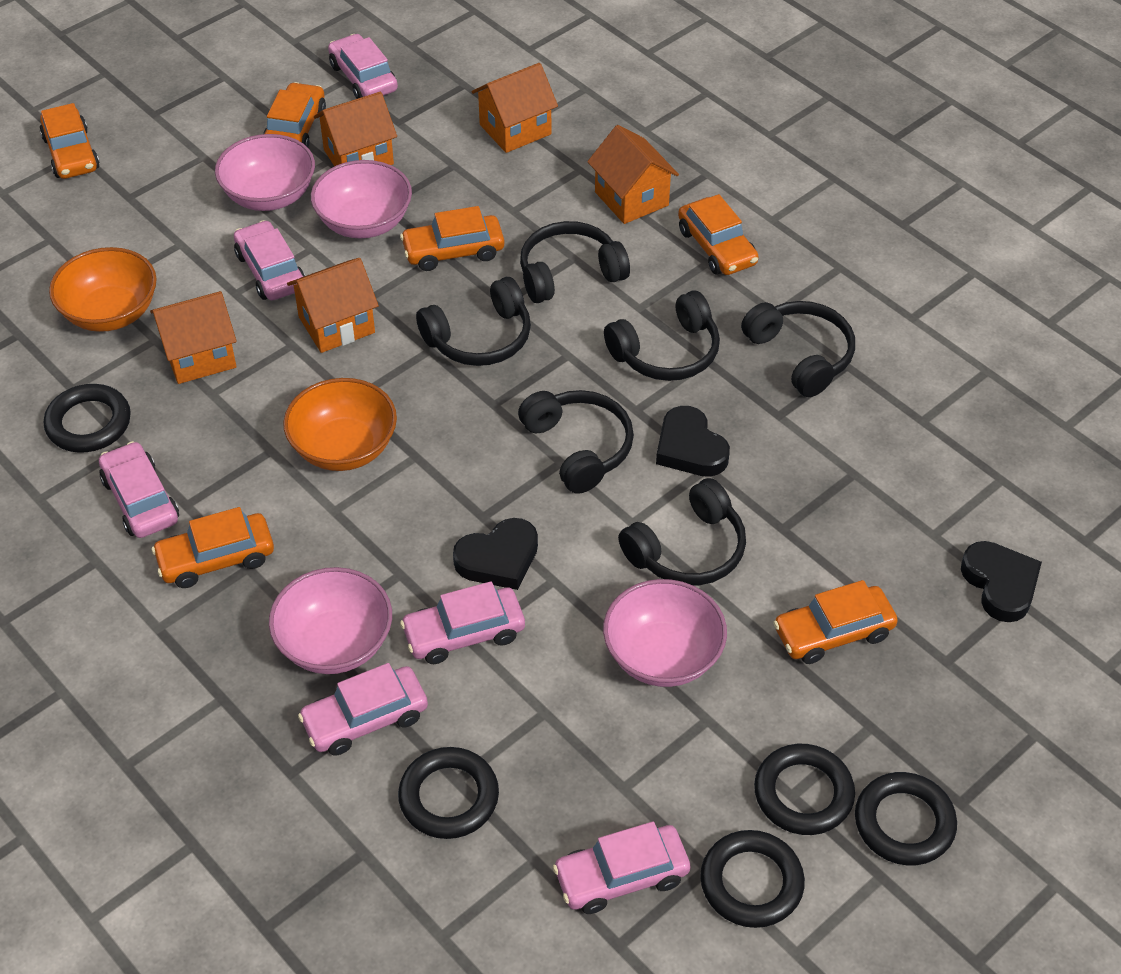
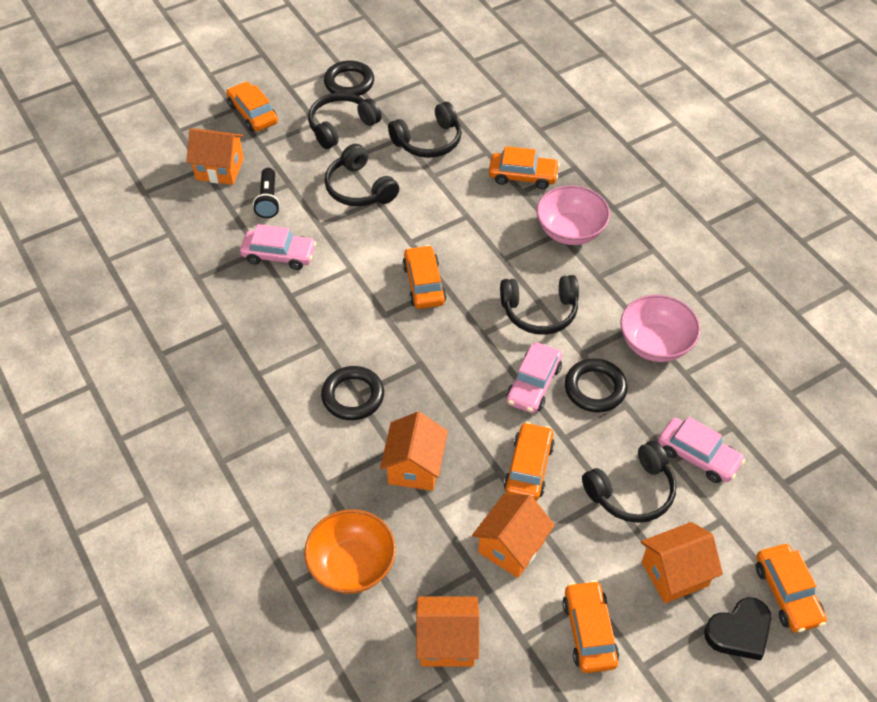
black flashlight: 0 -> 1
black headphones: 6 -> 5
black heart: 3 -> 1
black ring: 5 -> 3
orange bowl: 2 -> 1
pink bowl: 4 -> 2
pink car: 6 -> 3

